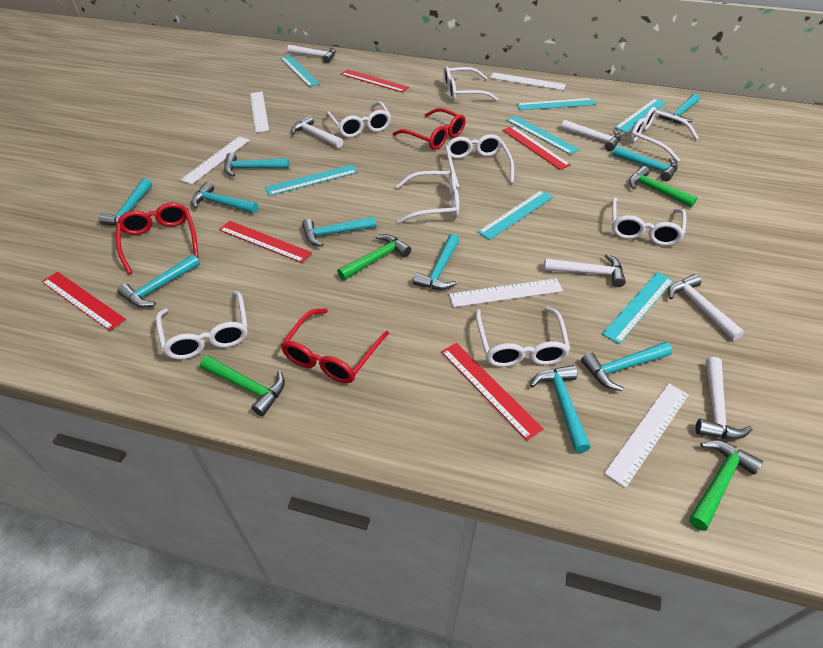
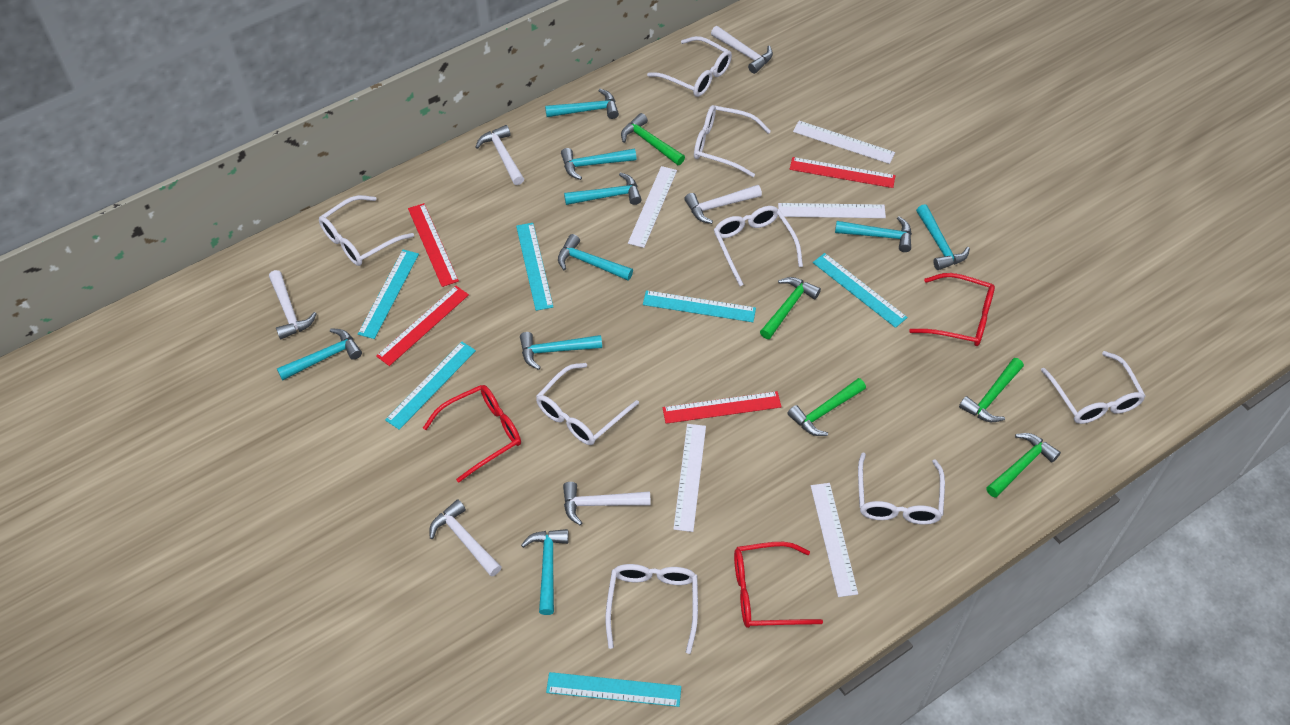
green hammer: 4 -> 5
red ruler: 5 -> 4
turquoise hammer: 10 -> 9
turquoise ruler: 7 -> 6

